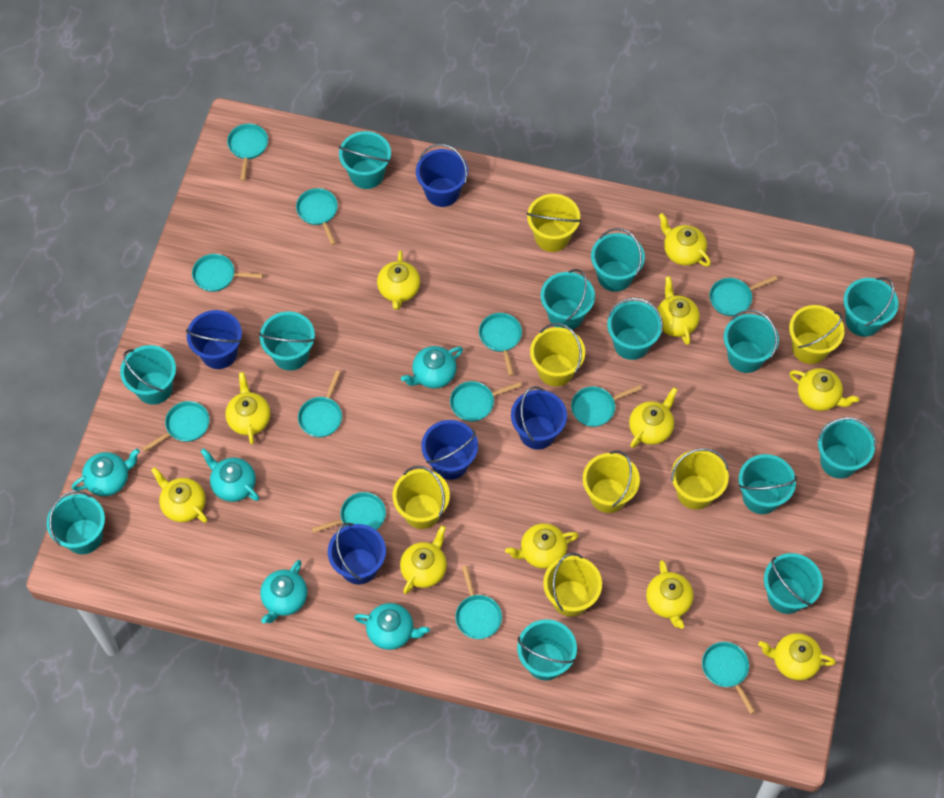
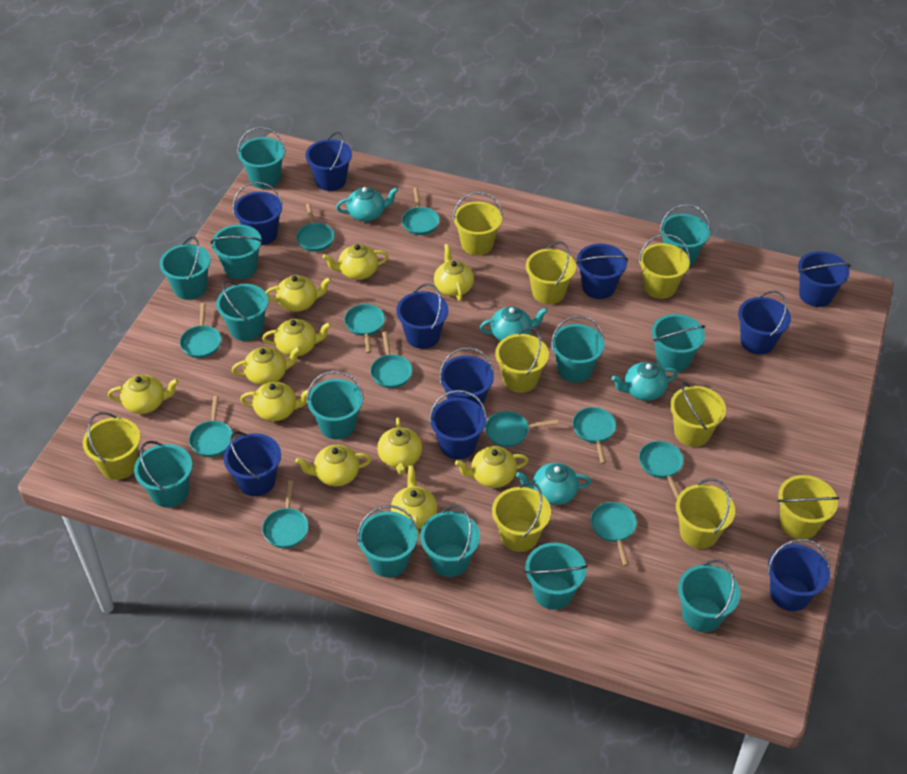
blue bucket: 5 -> 10
turquoise pan: 12 -> 11
turquoise teapot: 5 -> 4
yellow bucket: 7 -> 9

